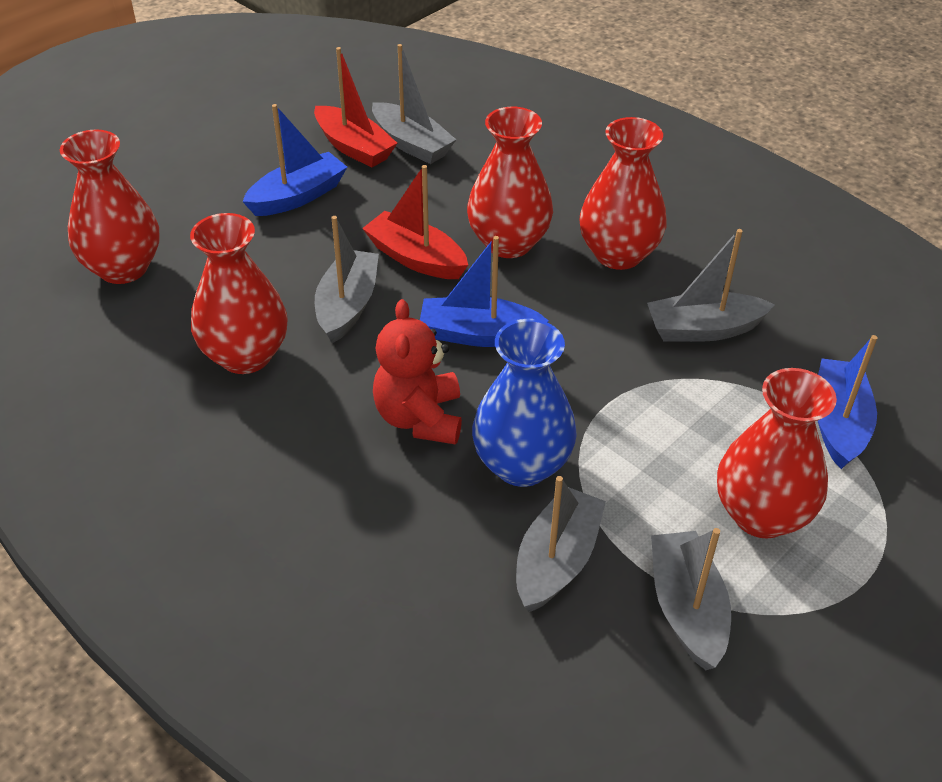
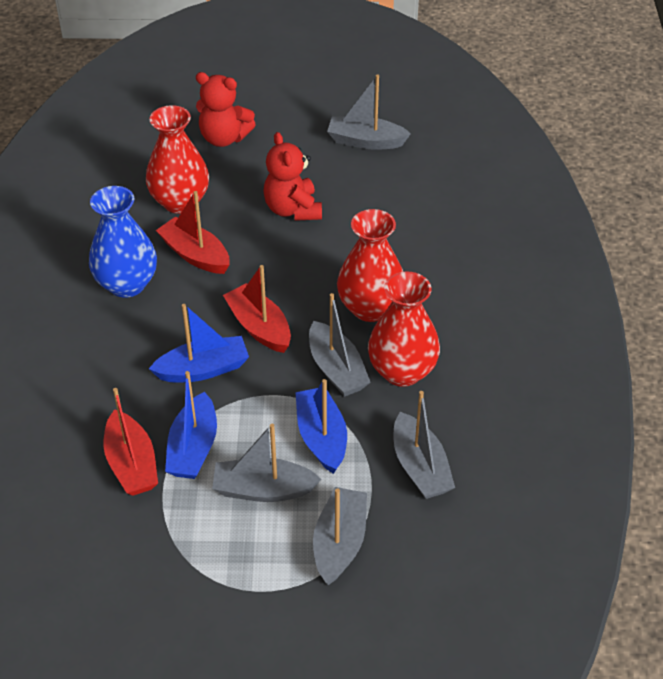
red boat: 2 -> 3
red teddy bear: 1 -> 2
red vase: 5 -> 3

